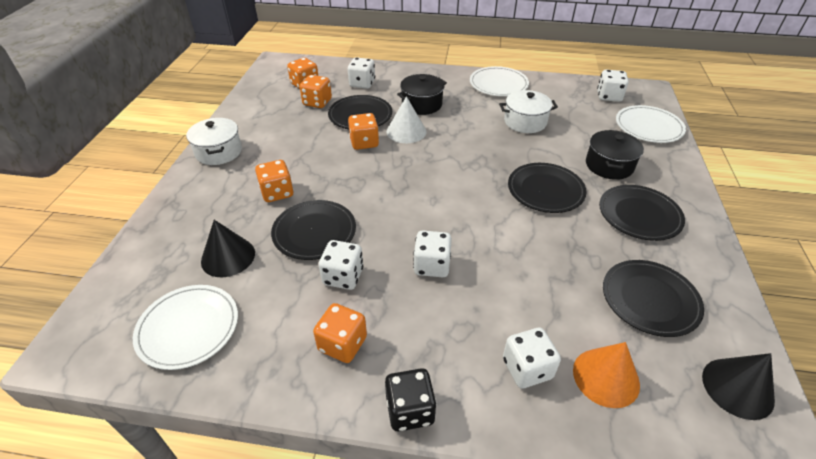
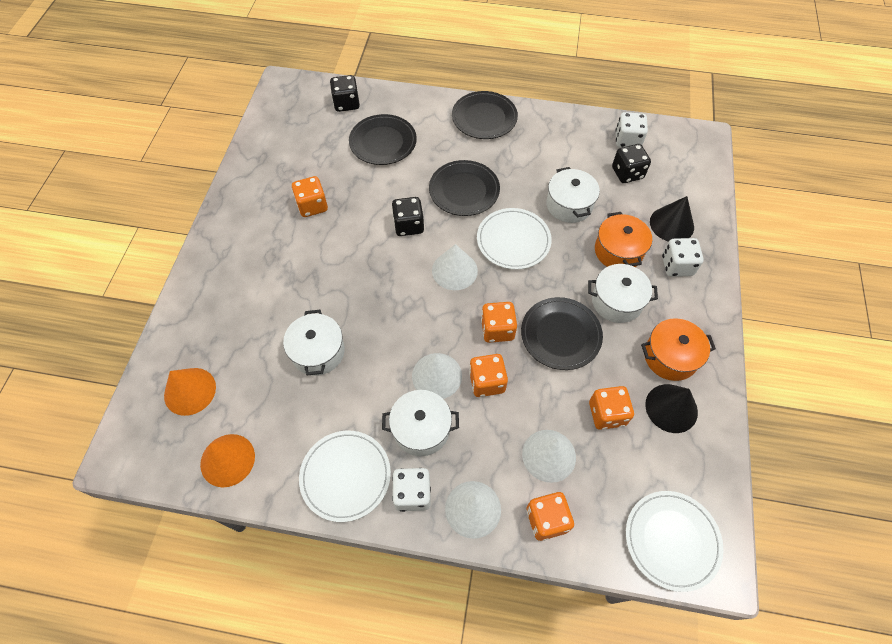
black dice: 1 -> 3
black plate: 5 -> 4
black pot: 2 -> 0
orange cone: 1 -> 2
orange pot: 0 -> 2
white cone: 1 -> 4
white dice: 5 -> 3
white pot: 2 -> 4

